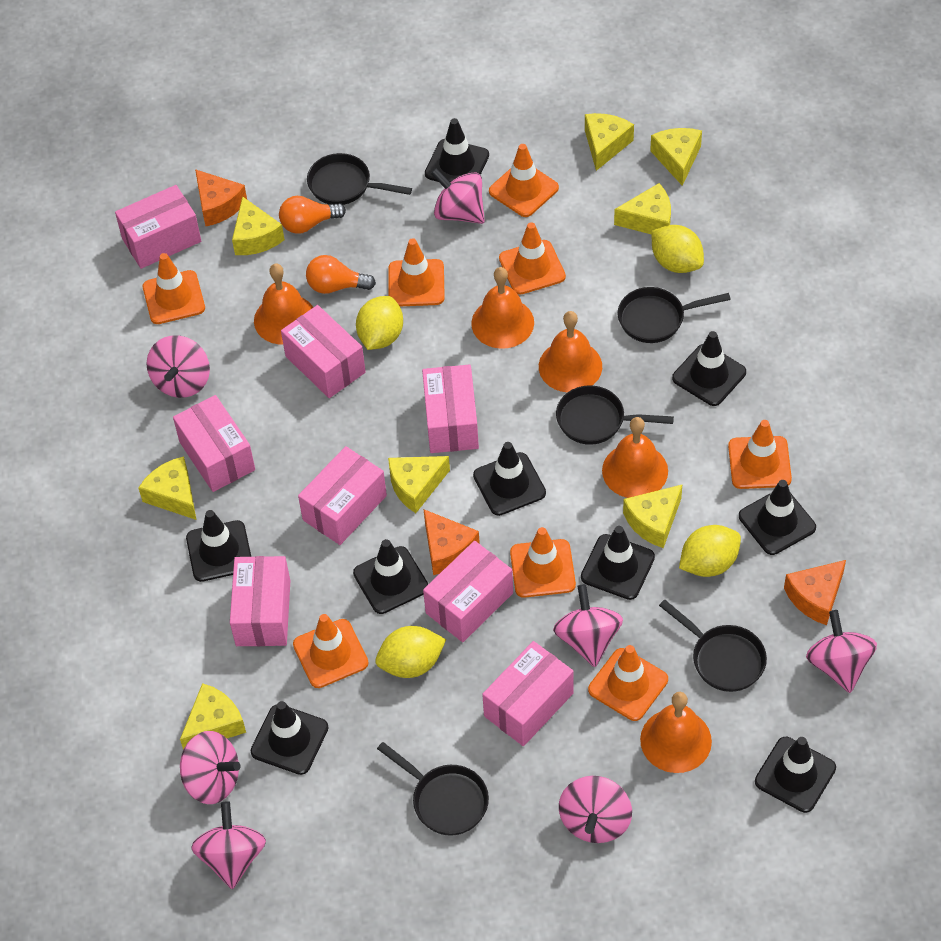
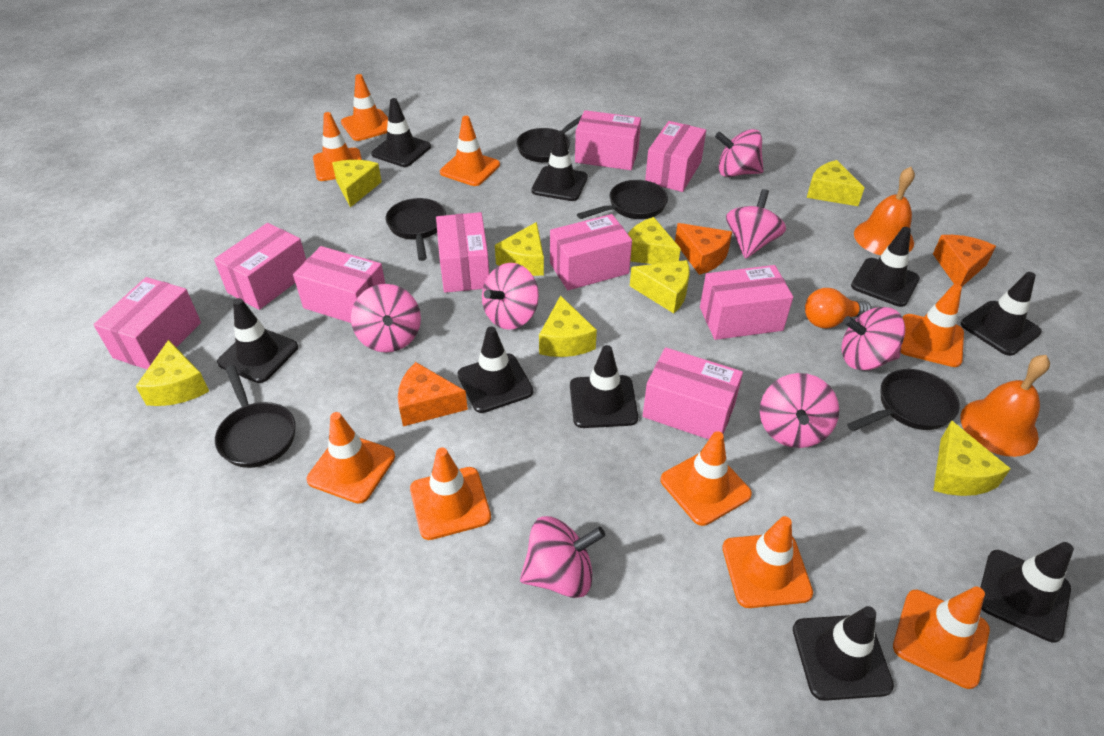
orange bell: 5 -> 2
orange light bulb: 2 -> 1
orange traffic cone: 8 -> 9
pink box: 8 -> 9
yellow lemon: 4 -> 0

